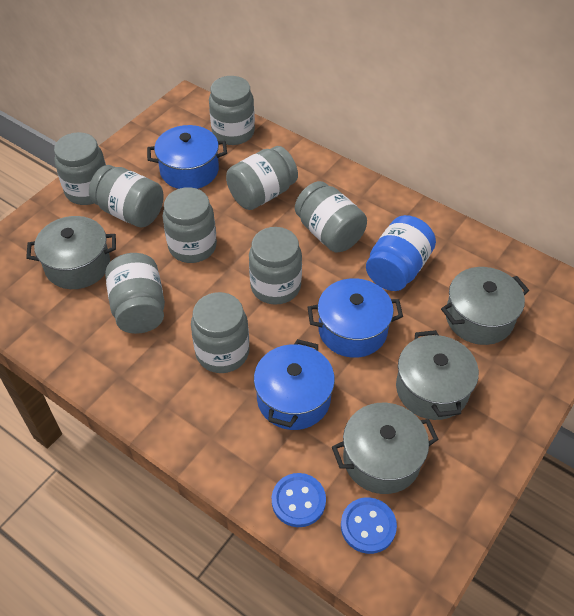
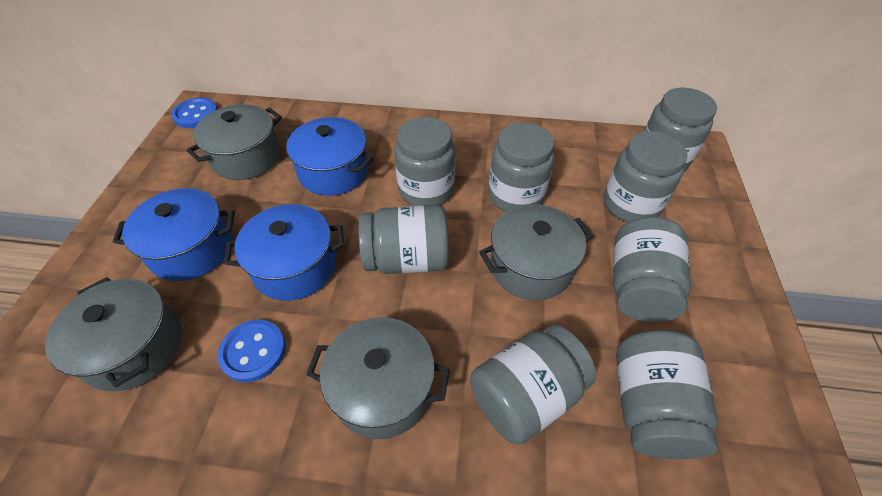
blue jar: 1 -> 0
grey jar: 9 -> 8

